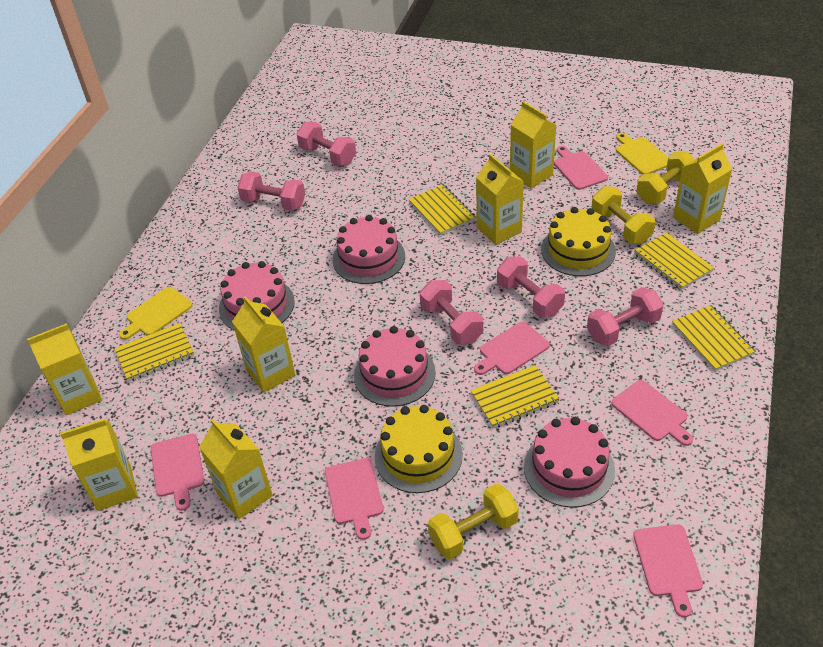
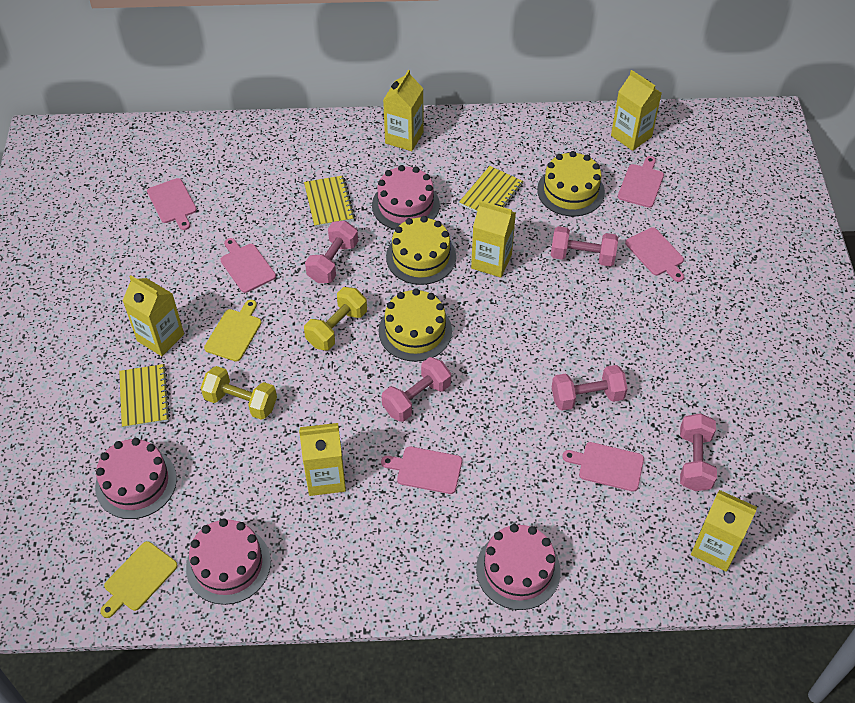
yellow cake: 2 -> 3
yellow carton: 7 -> 6
yellow dumbbell: 3 -> 2
yellow notebook: 5 -> 3

